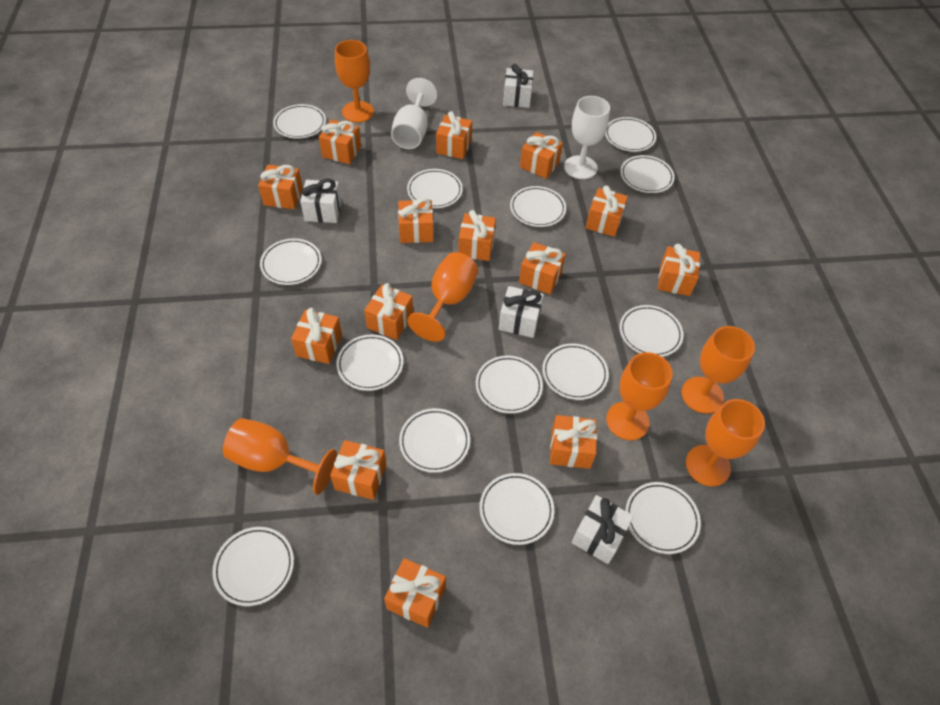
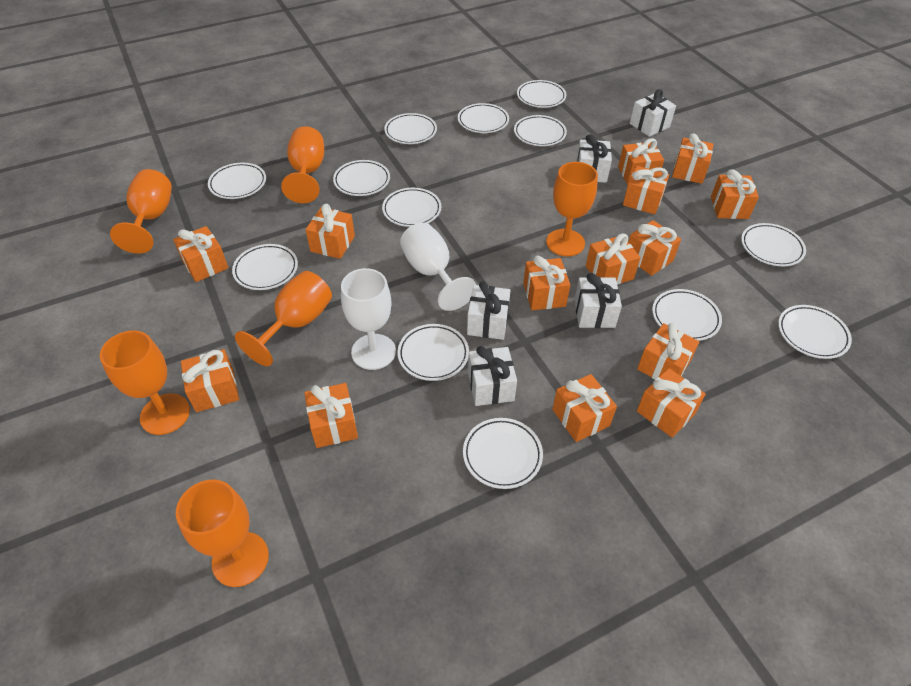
white gift: 4 -> 5
white plate: 14 -> 13

